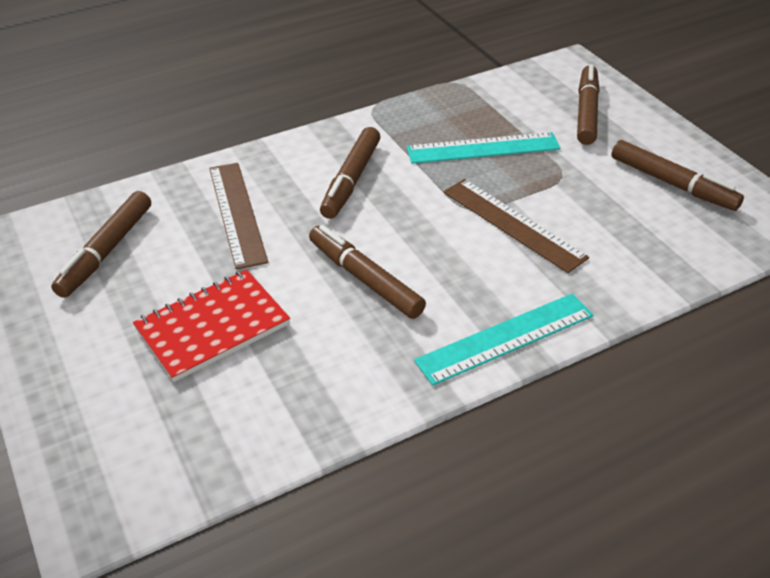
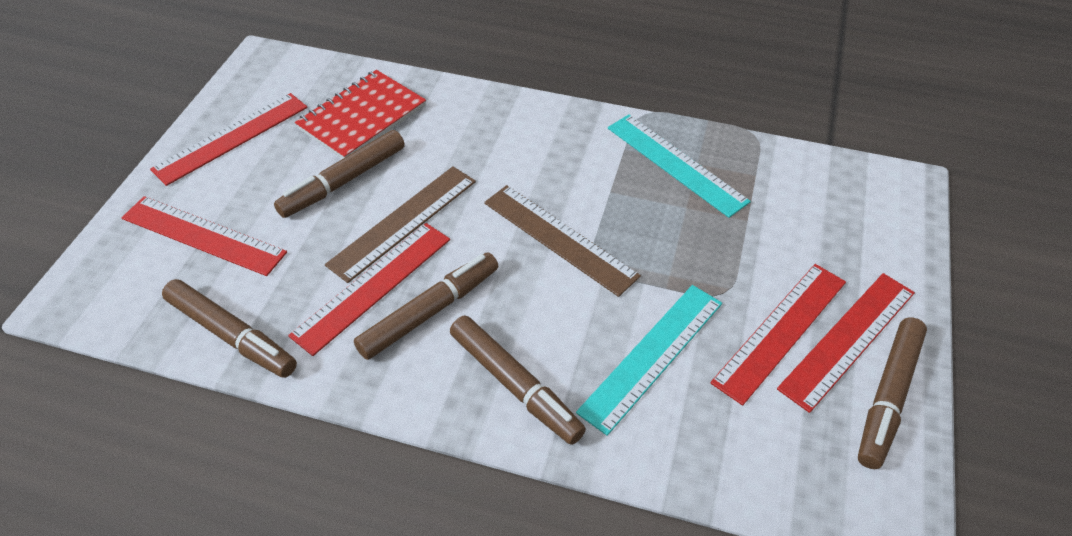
red ruler: 0 -> 5

